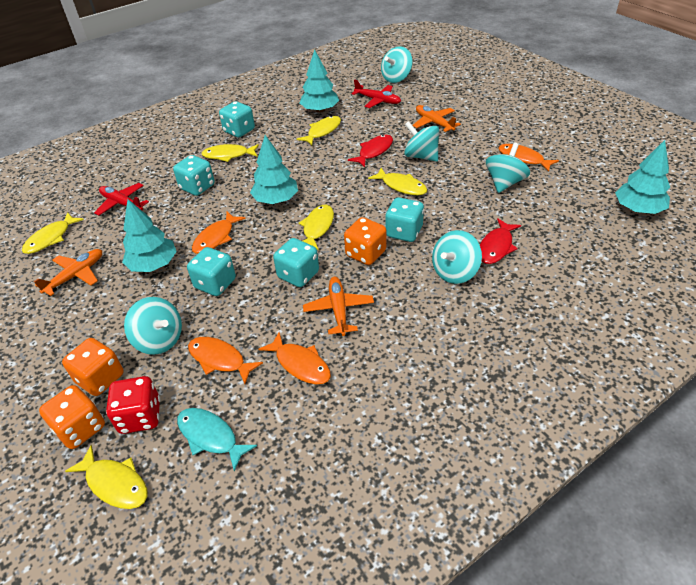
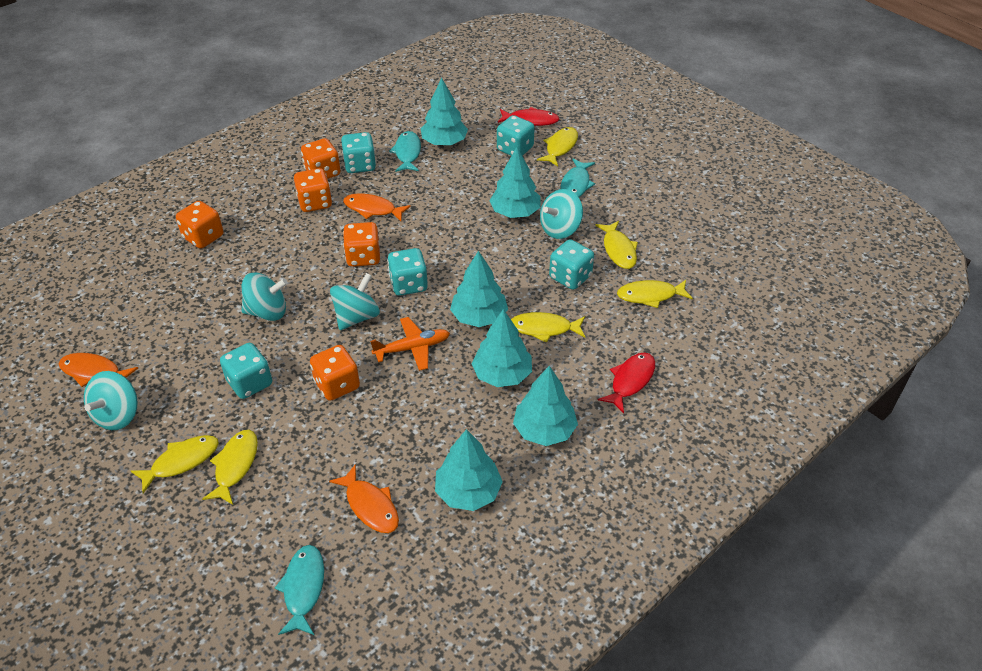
orange dice: 3 -> 5
orange fish: 4 -> 3
orange plane: 3 -> 1
red dice: 1 -> 0
red plane: 2 -> 0
turquoise fish: 1 -> 3
turquoise spinning top: 5 -> 4
turquoise tree: 4 -> 6

